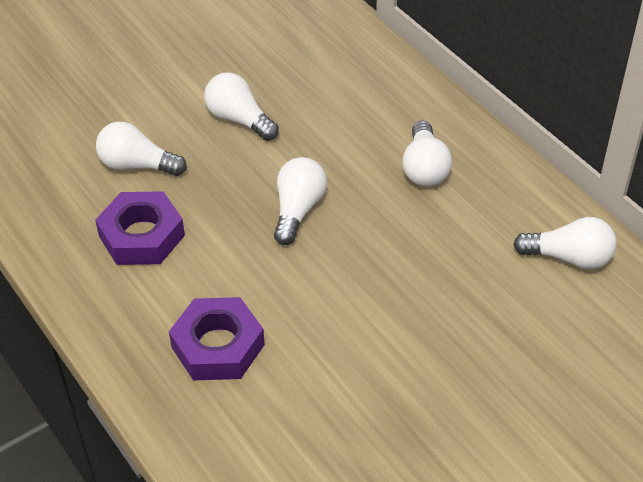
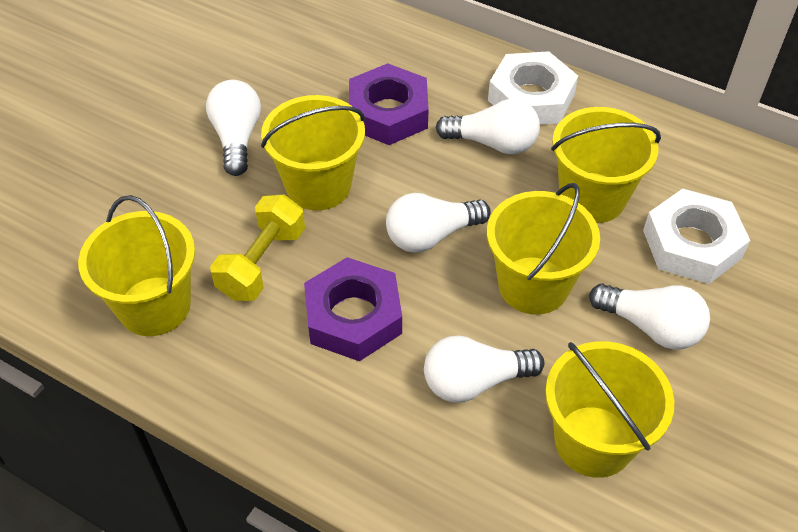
white nut: 0 -> 2
yellow bucket: 0 -> 5
yellow dumbbell: 0 -> 1

